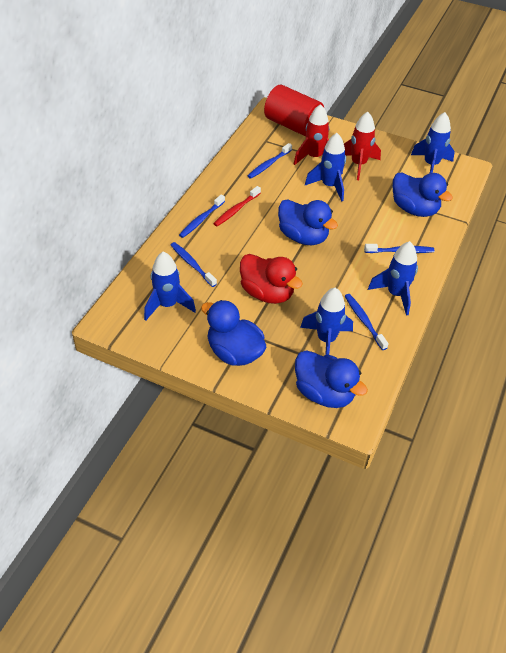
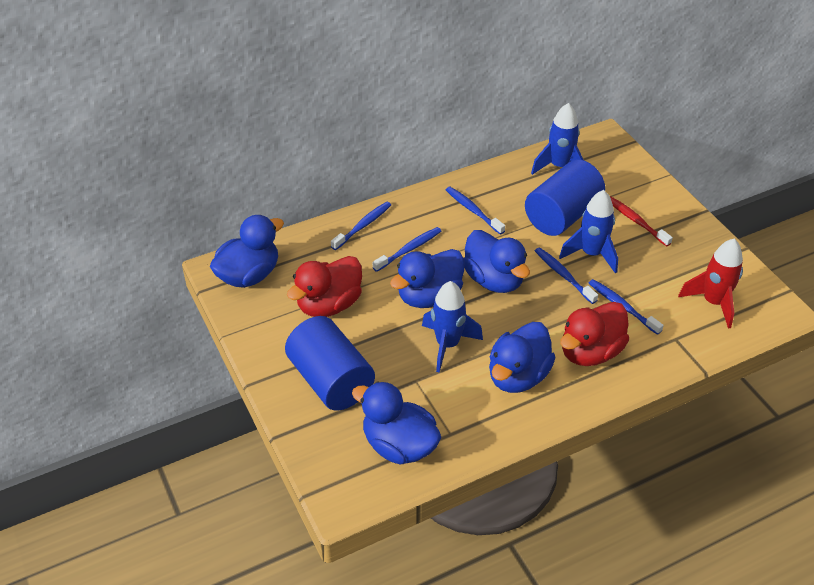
blue cylinder: 0 -> 2
blue duck: 4 -> 5
blue rocket: 5 -> 3
red cylinder: 1 -> 0
red duck: 1 -> 2
red rocket: 2 -> 1

